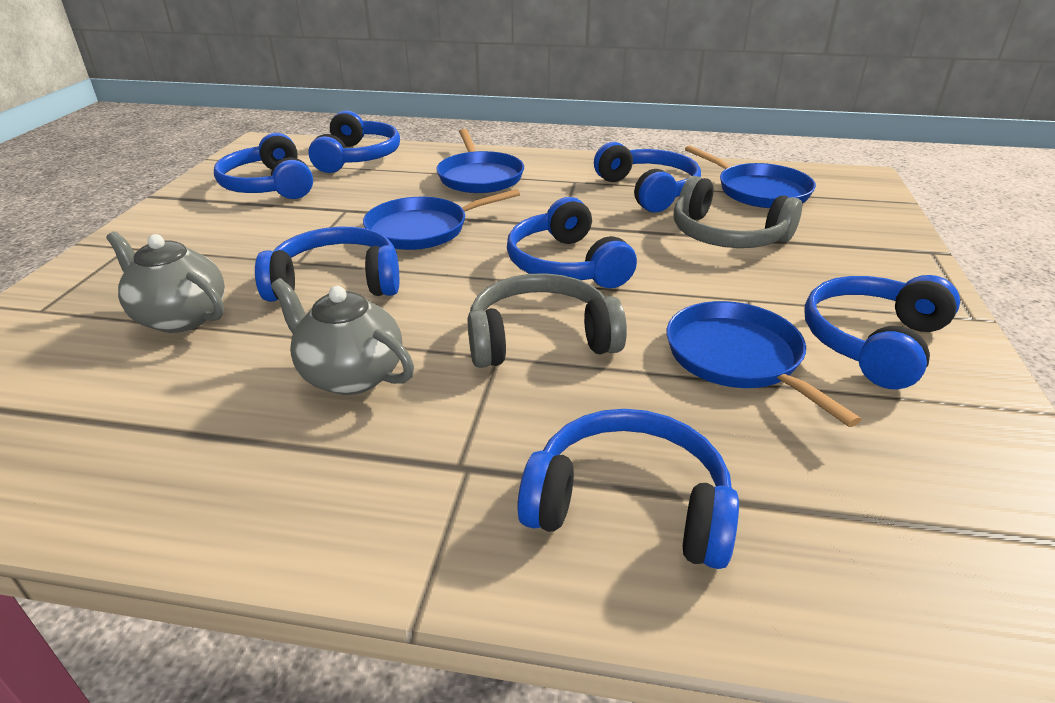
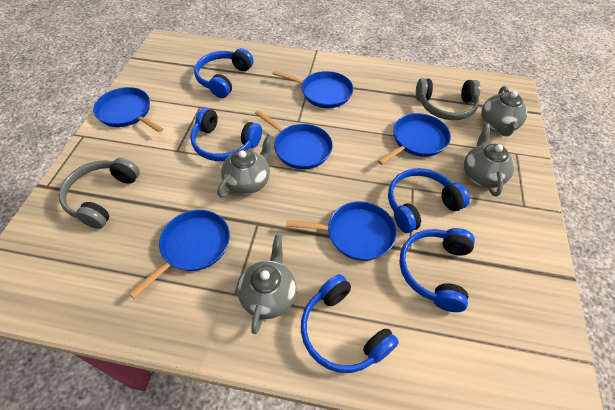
blue headphones: 7 -> 5
blue pan: 4 -> 6
grey teapot: 2 -> 4

